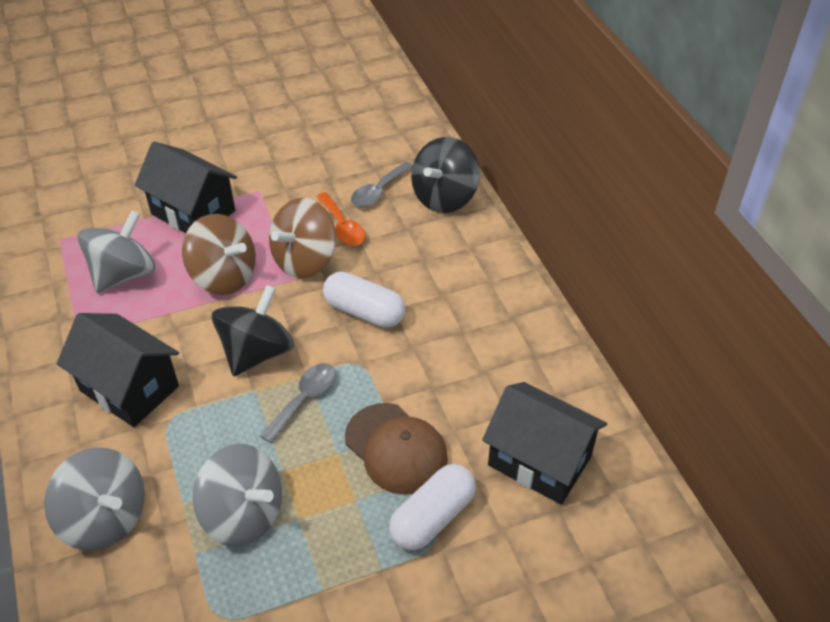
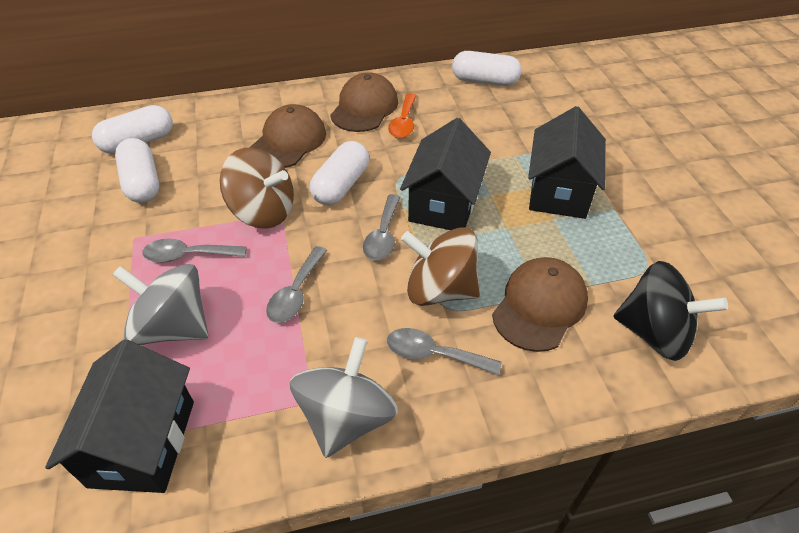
black spinning top: 2 -> 1
brown cap: 1 -> 3
grey spinning top: 3 -> 2
grey spoon: 2 -> 4
white capsule: 2 -> 4

